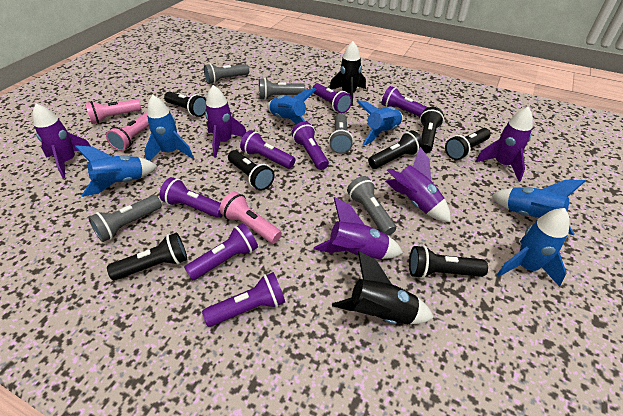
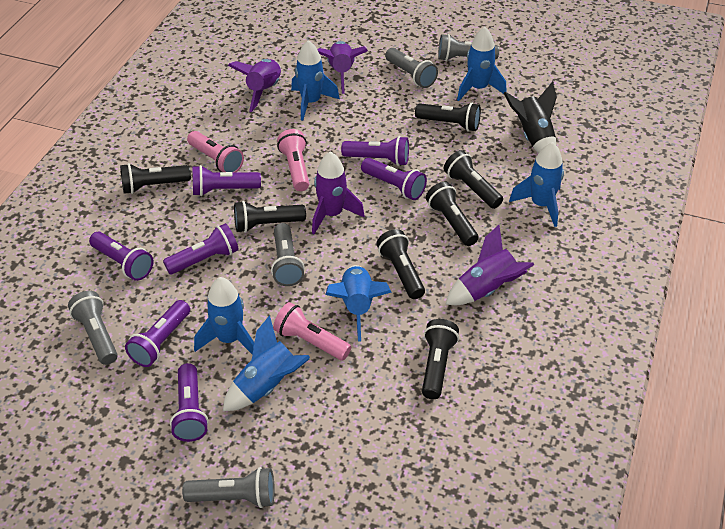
black rocket: 2 -> 1
purple rocket: 5 -> 4

